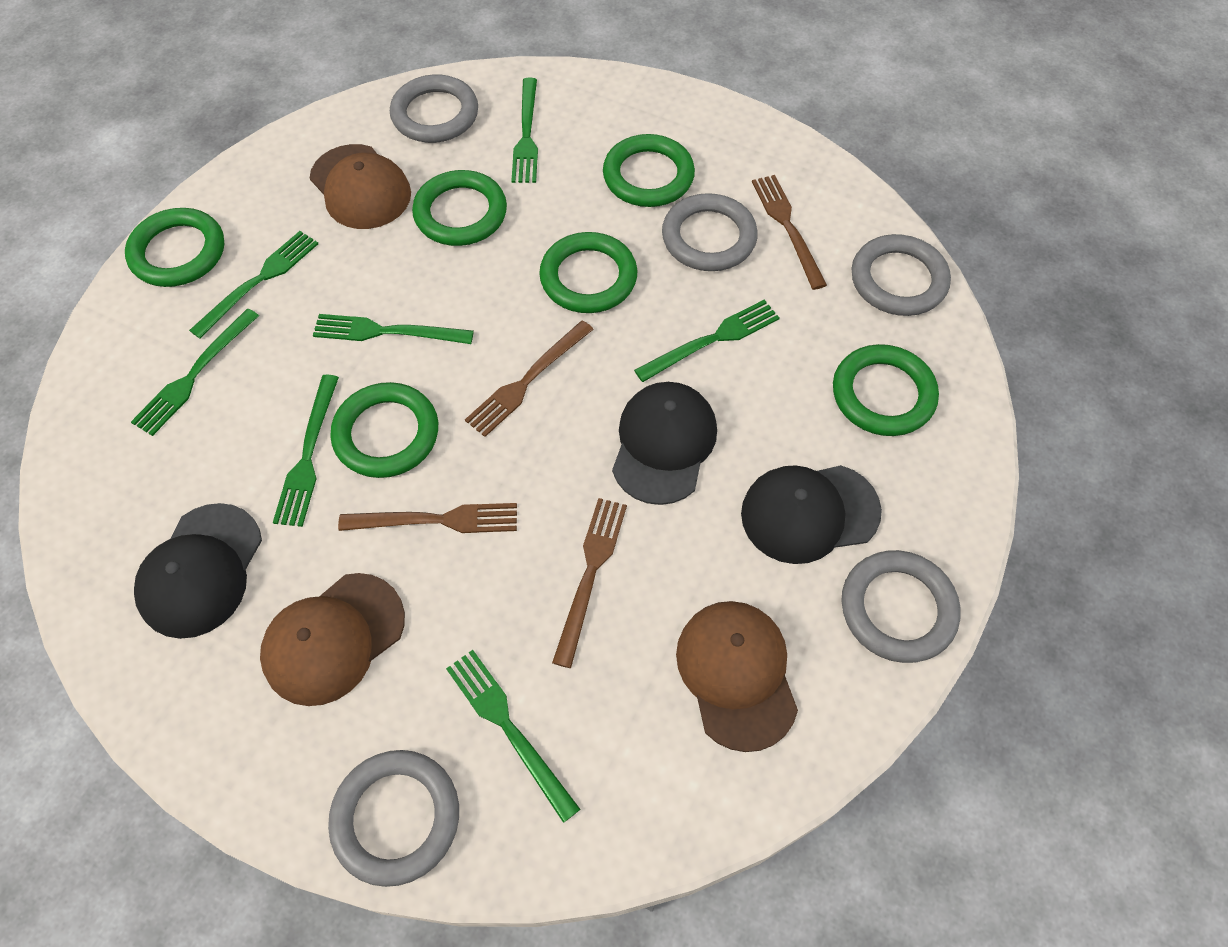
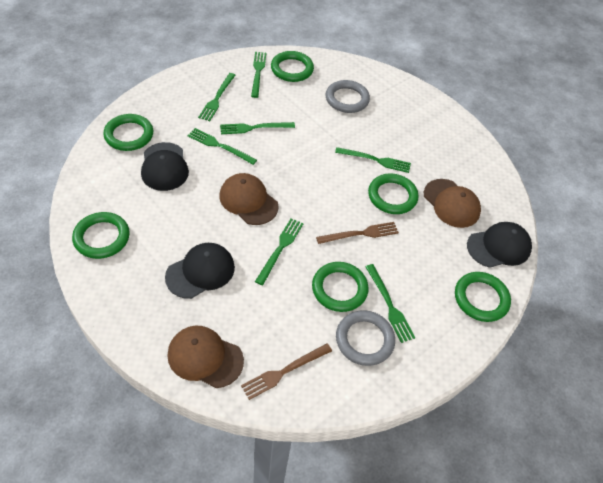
brown fork: 4 -> 2
grey ring: 5 -> 2

